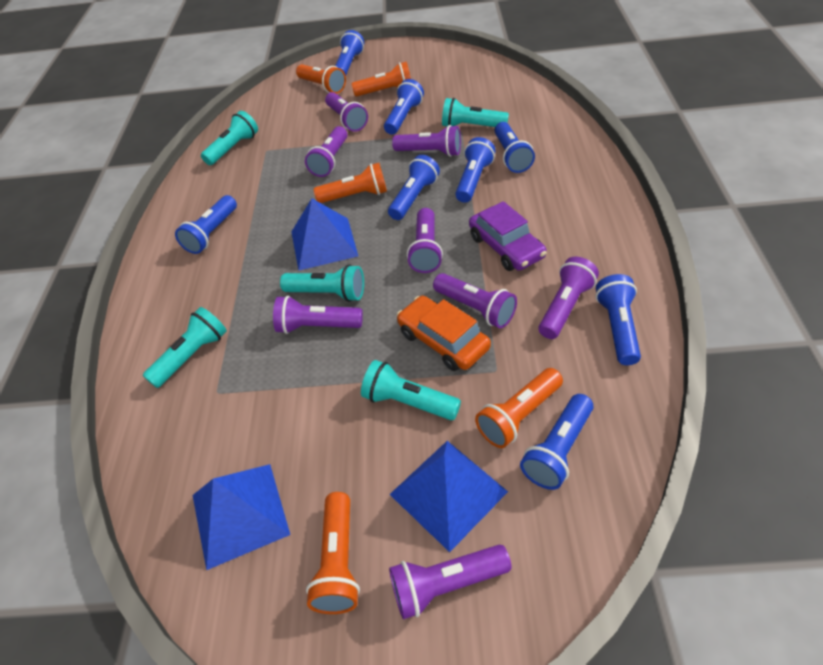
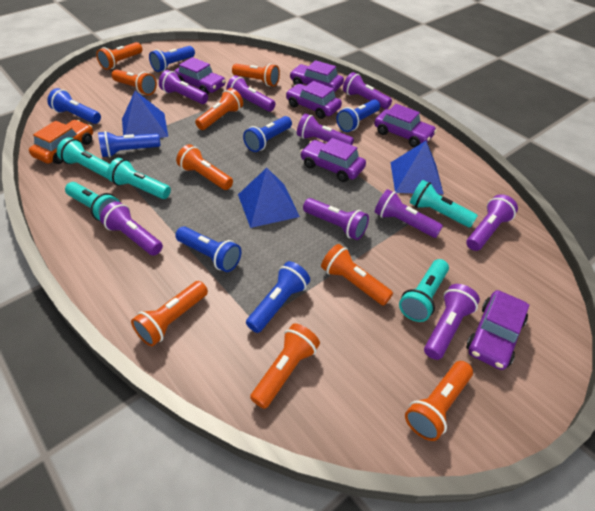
blue flashlight: 8 -> 7
orange flashlight: 5 -> 9
purple car: 1 -> 6
purple flashlight: 8 -> 9

